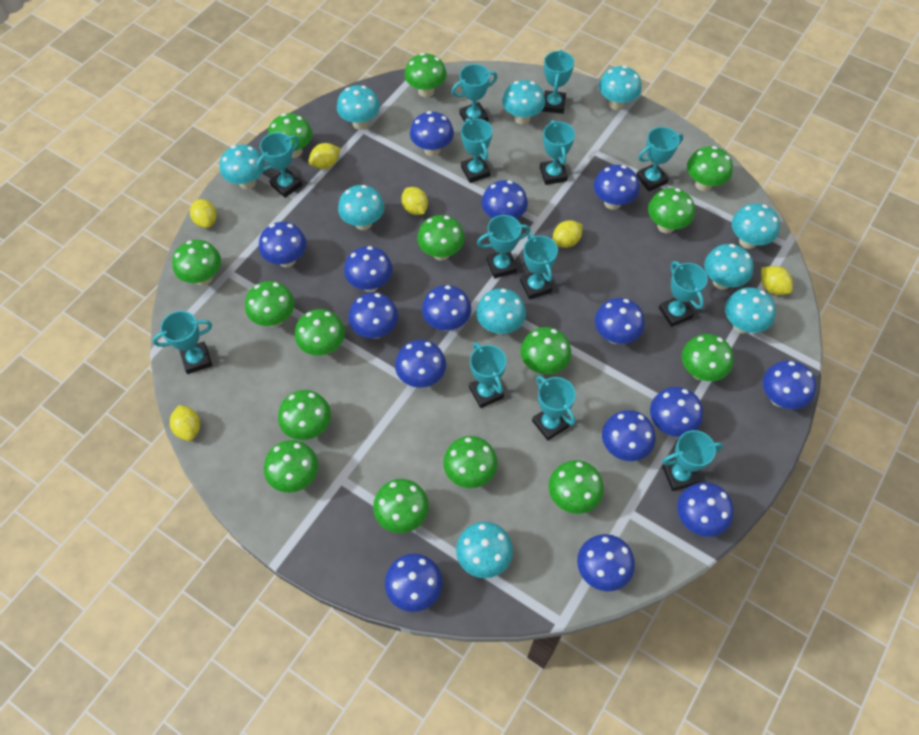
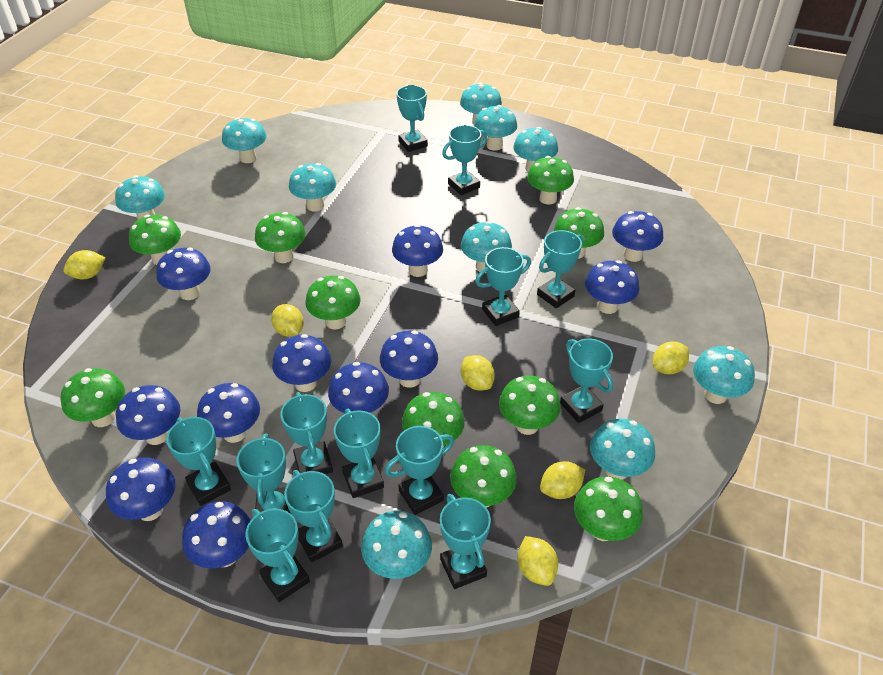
blue mushroom: 15 -> 11
green mushroom: 15 -> 10

